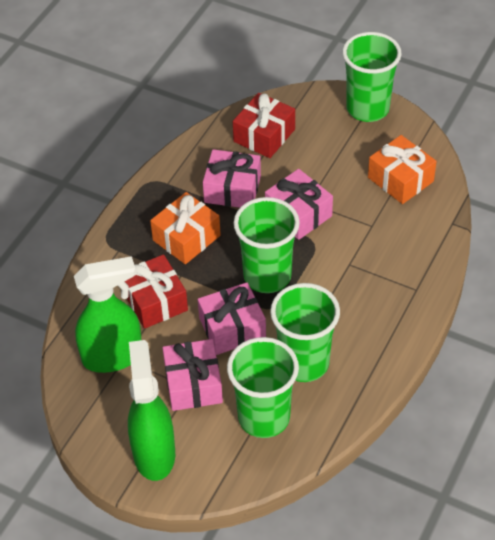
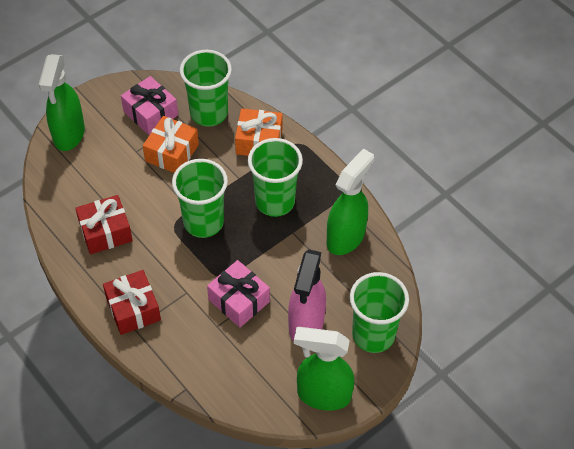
green spray bottle: 2 -> 3
pink gift: 4 -> 2
pink spray bottle: 0 -> 1

